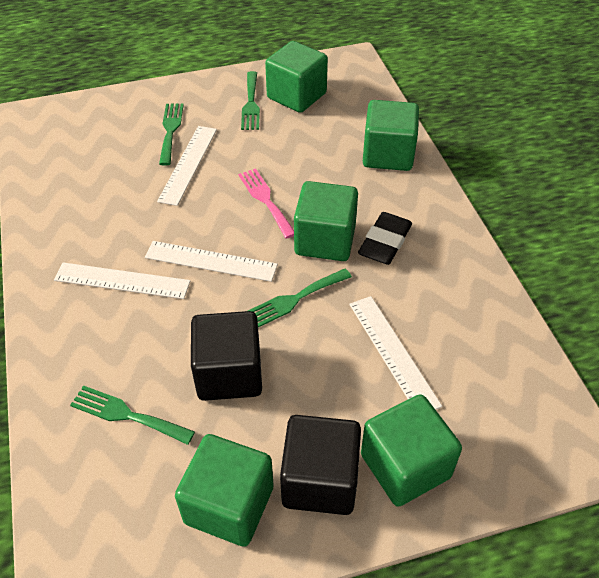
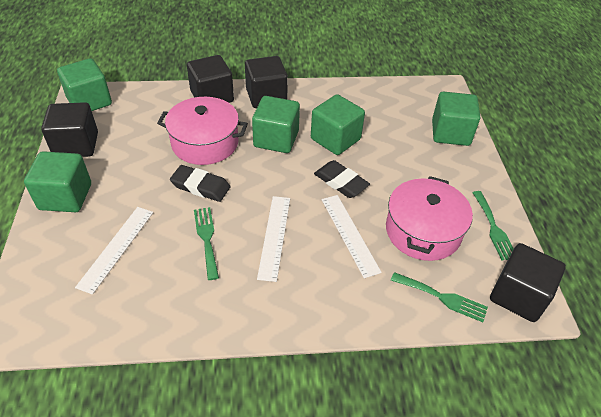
black cube: 2 -> 4
black eraser: 1 -> 2
green fork: 4 -> 3
pink fork: 1 -> 0
pink pot: 0 -> 2
white ruler: 4 -> 3

